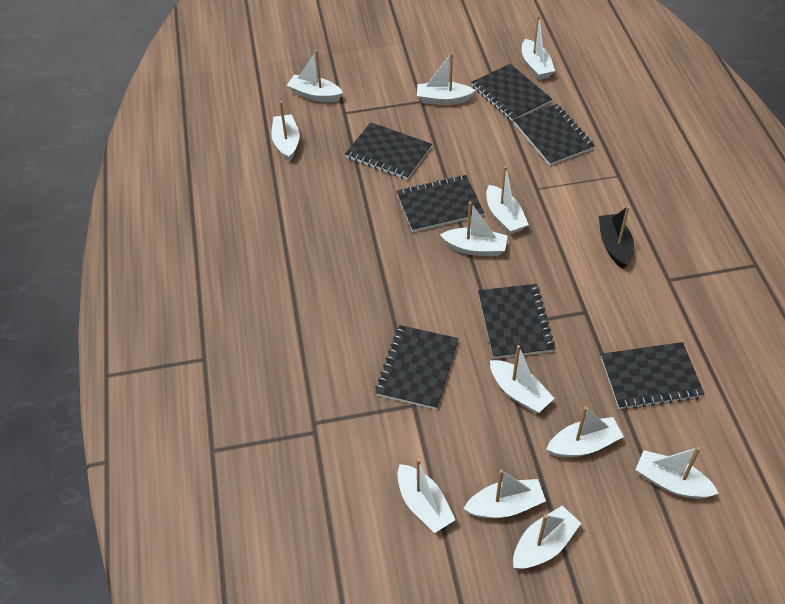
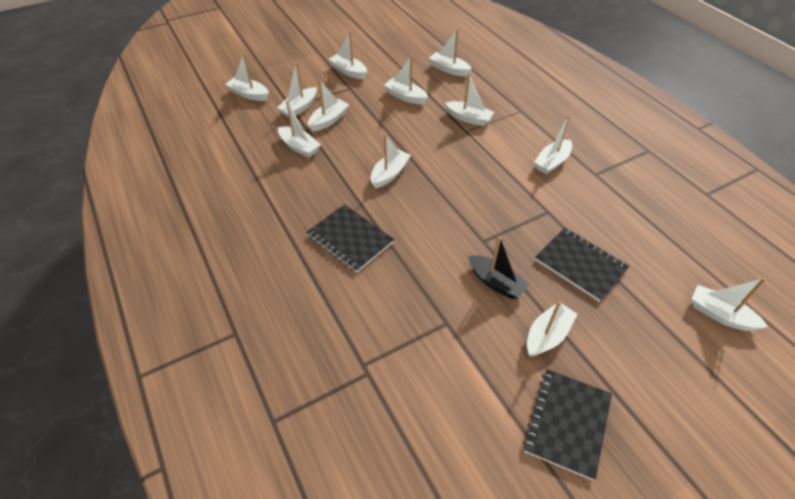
black notebook: 7 -> 3

